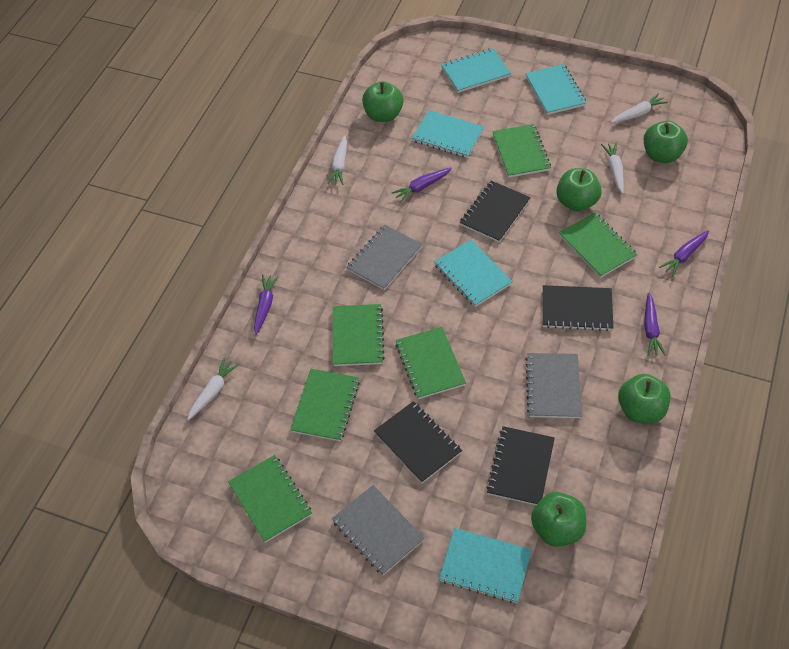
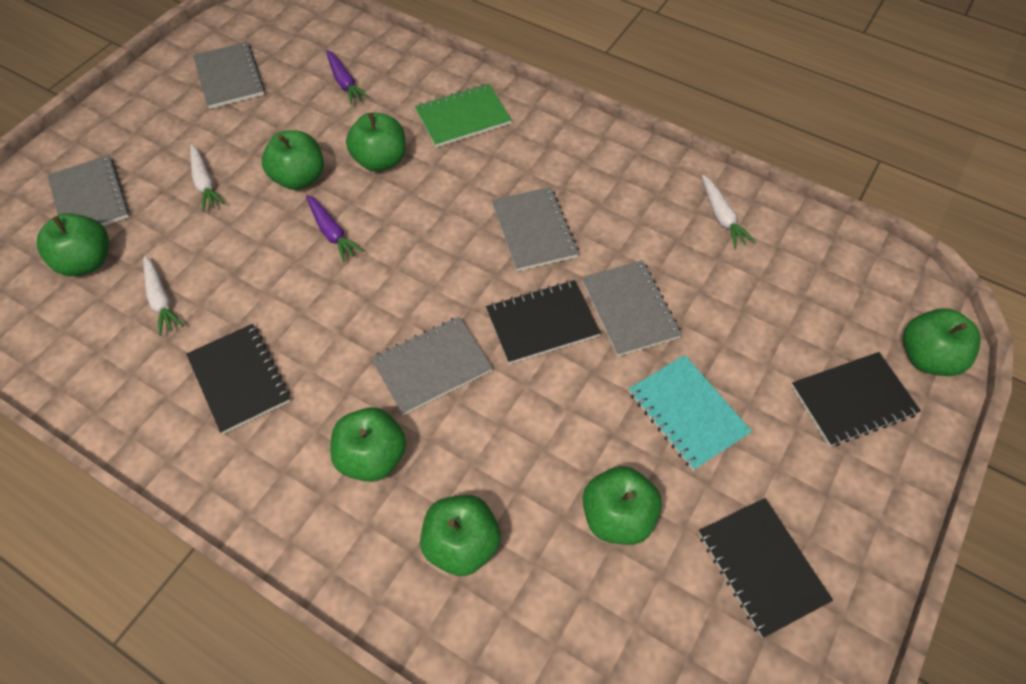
green apple: 5 -> 7
green notebook: 6 -> 1
grey notebook: 3 -> 5
purple carrot: 4 -> 2
turquoise notebook: 5 -> 1
white carrot: 4 -> 3

